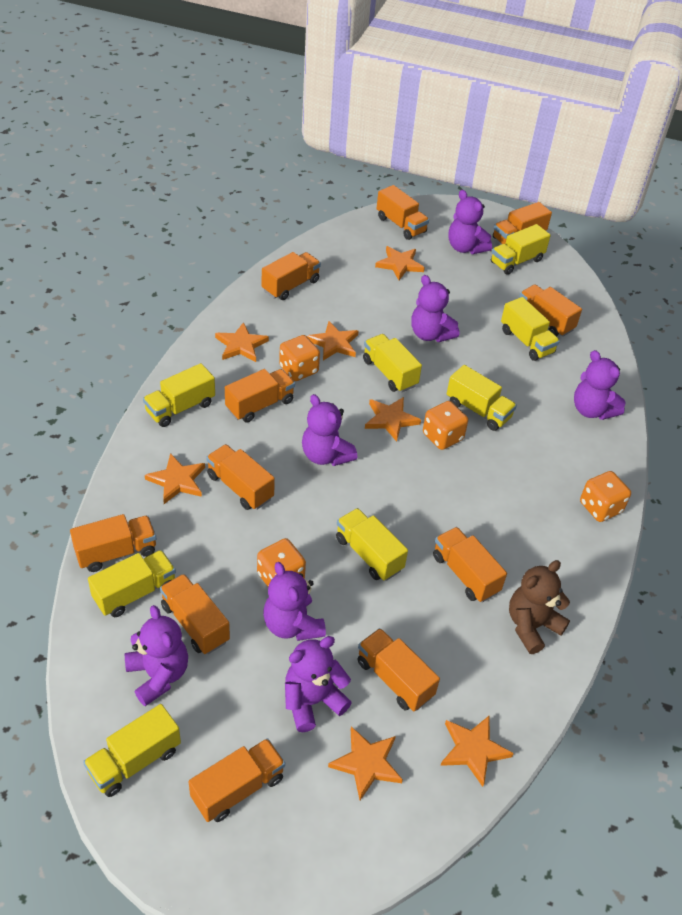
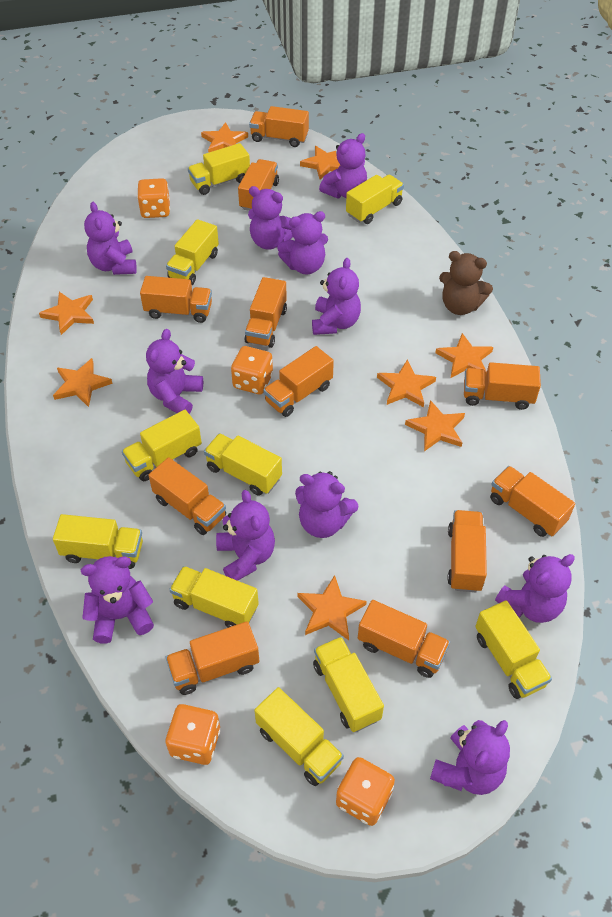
orange star: 7 -> 8
purple teddy bear: 7 -> 11
yellow truck: 8 -> 10

